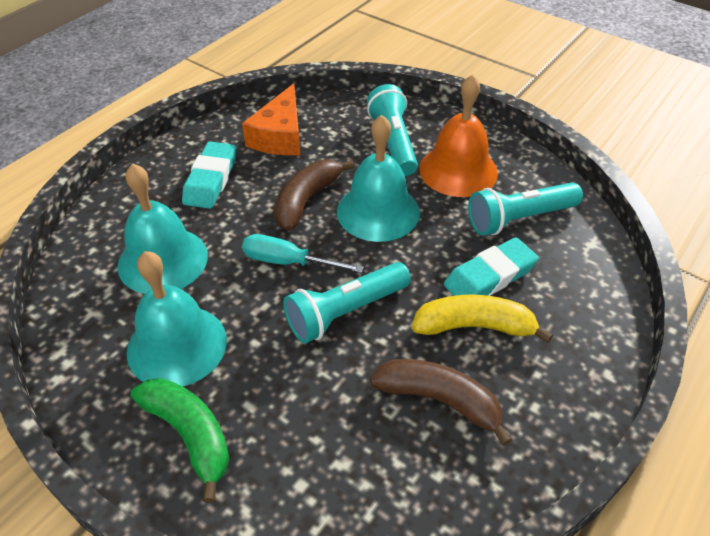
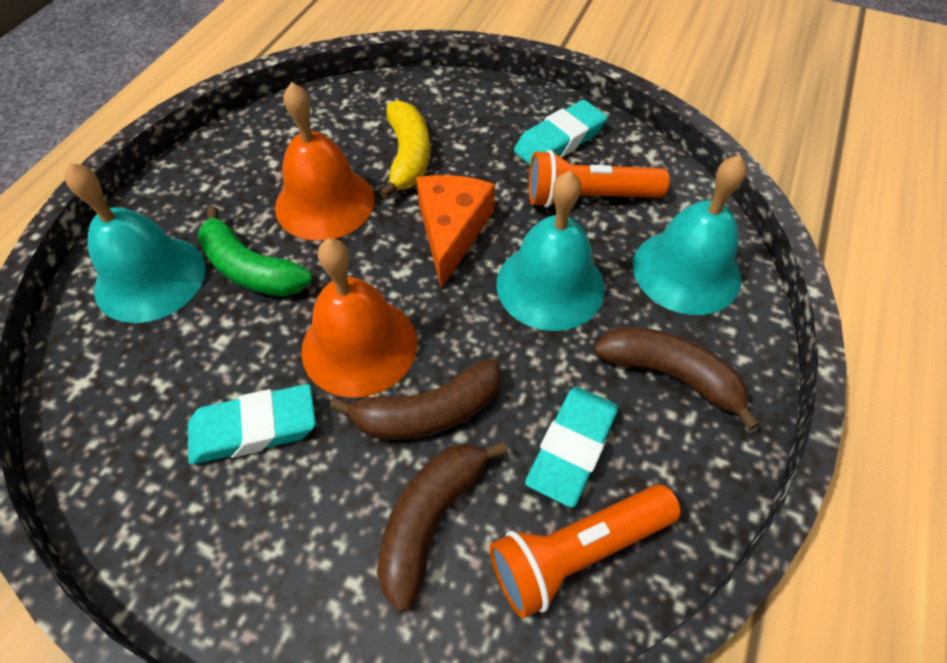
brown banana: 2 -> 3
orange bell: 1 -> 2
orange flashlight: 0 -> 2
turquoise eraser: 2 -> 3
turquoise flashlight: 3 -> 0
turquoise screwdriver: 1 -> 0

